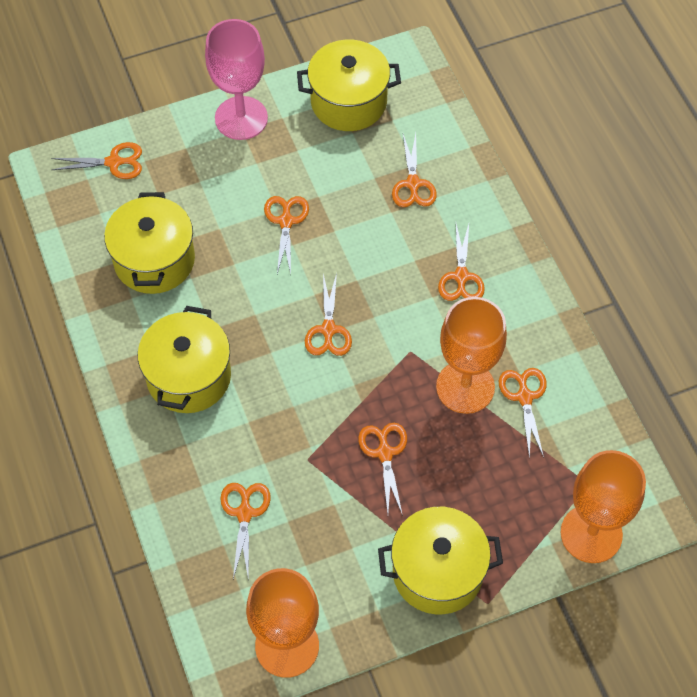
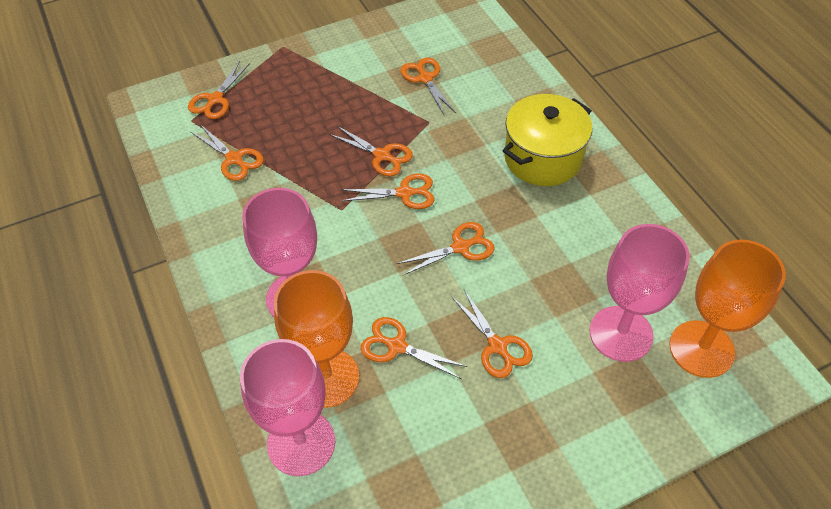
orange goblet: 3 -> 2
pink goblet: 1 -> 3
yellow pot: 4 -> 1

